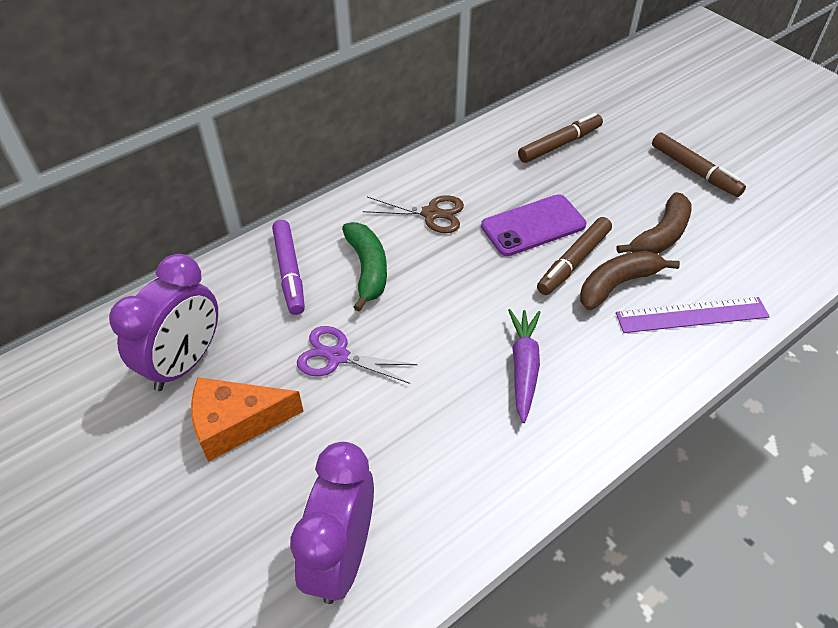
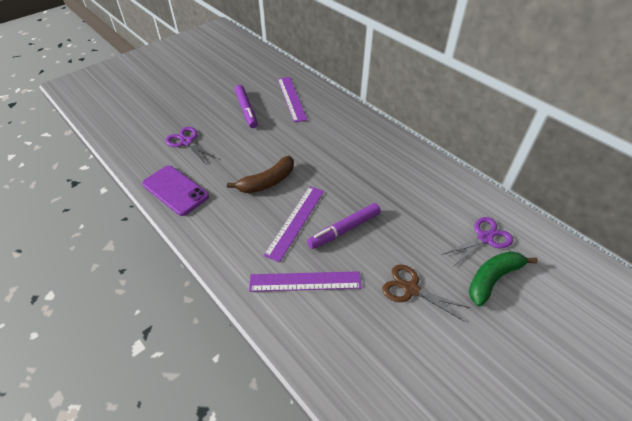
brown banana: 2 -> 1
brown marker: 3 -> 0
orange cheese: 1 -> 0
purple carrot: 1 -> 0
purple clock: 2 -> 0
purple marker: 1 -> 2
purple ruler: 1 -> 3
purple scissors: 1 -> 2

